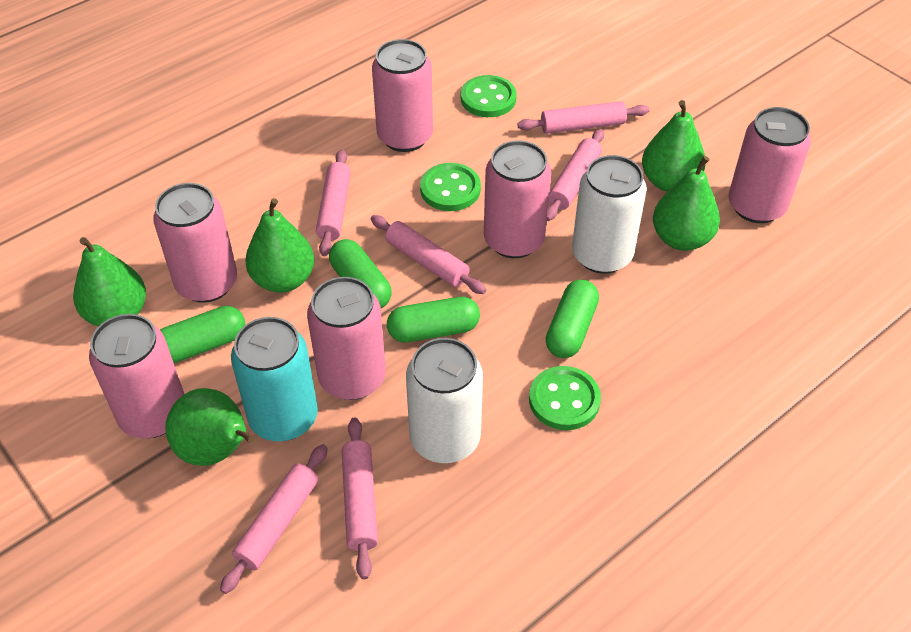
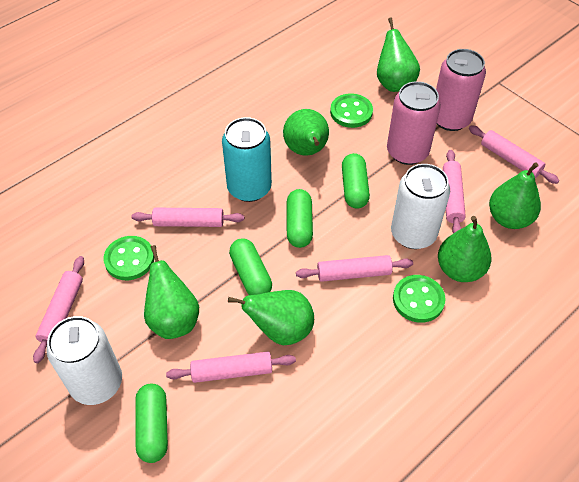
green pear: 5 -> 6
pink can: 6 -> 2

